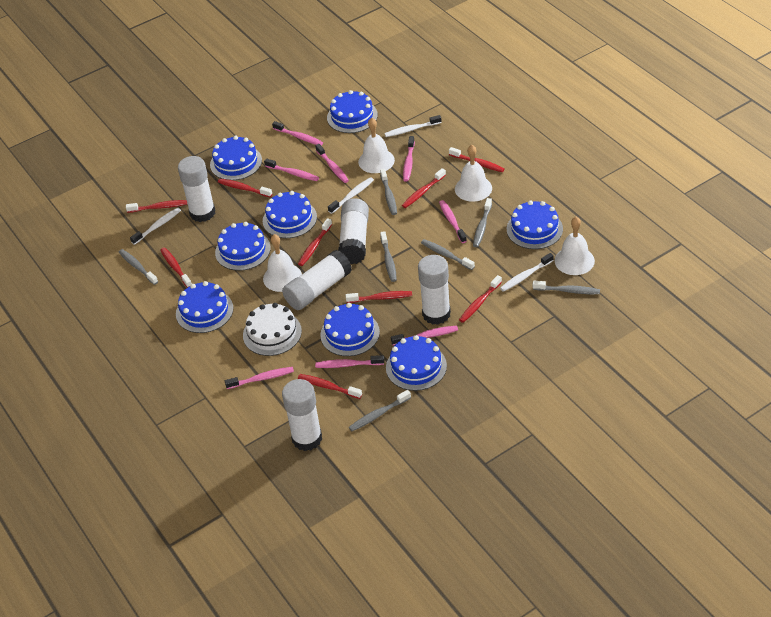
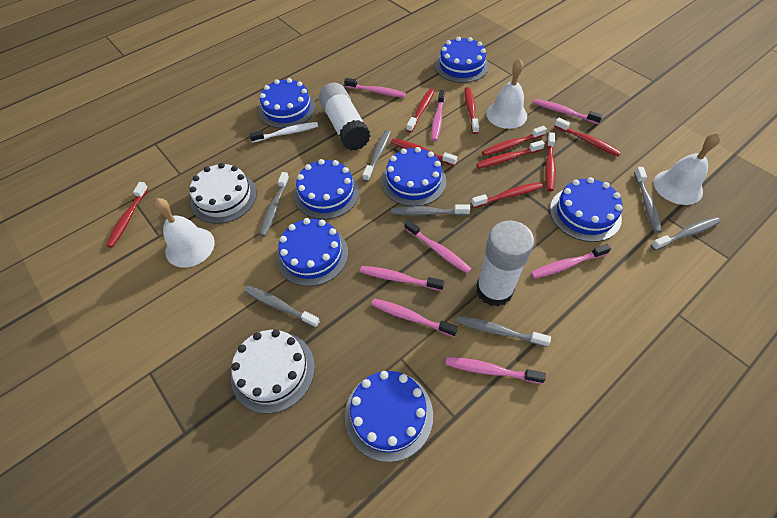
blue cake: 8 -> 7
white bell: 4 -> 3
white cake: 1 -> 2
white glue stick: 5 -> 2
white toothbrush: 4 -> 1

